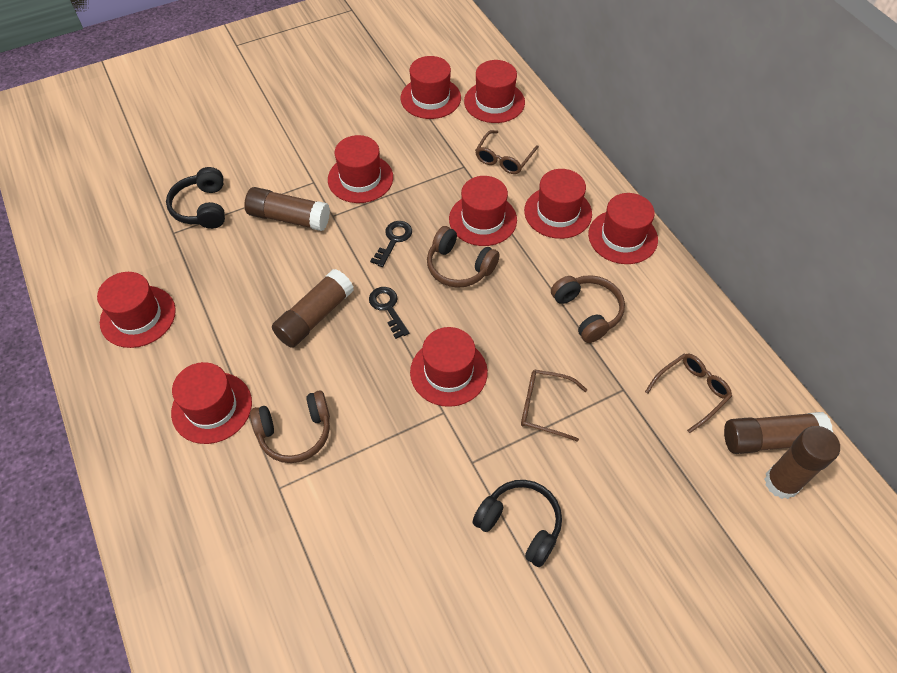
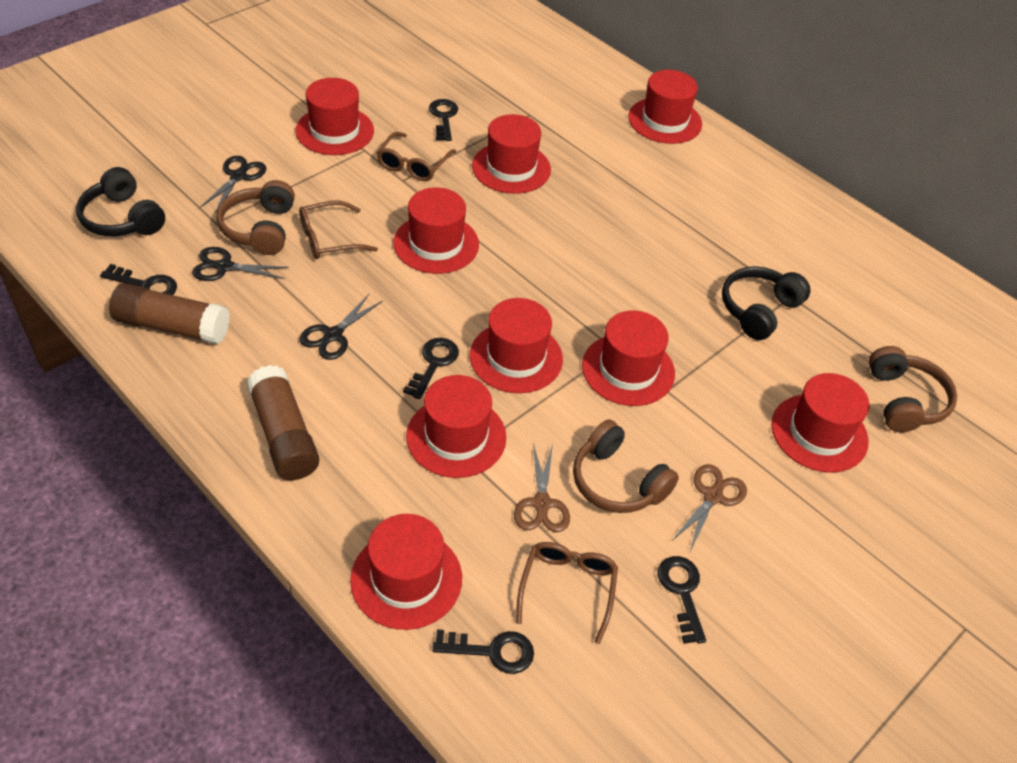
black key: 2 -> 5
black scissors: 0 -> 3
brown glue stick: 4 -> 2
brown scissors: 0 -> 2

